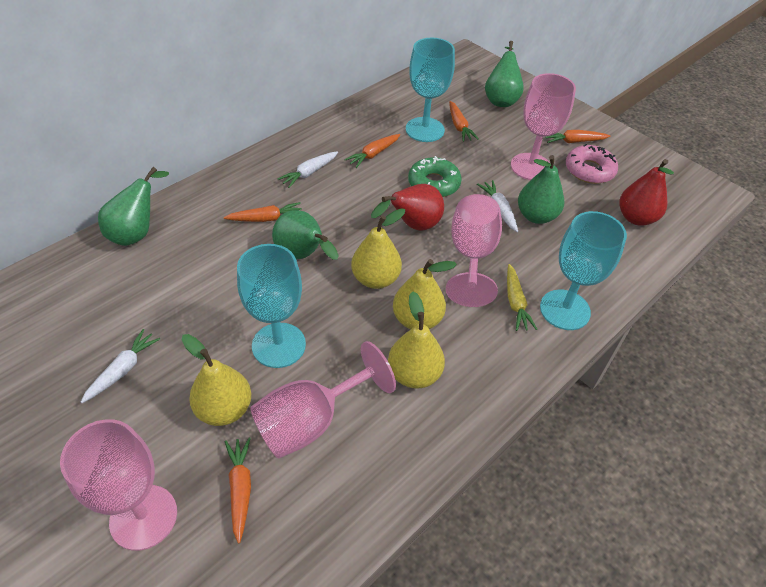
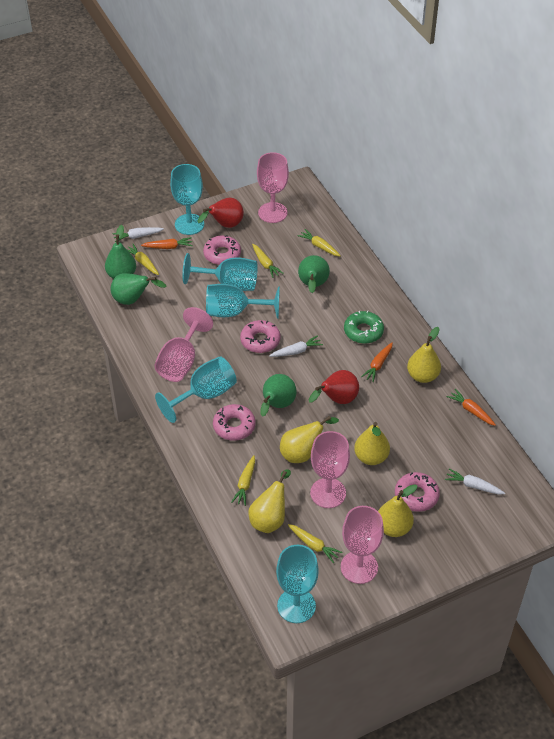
orange carrot: 5 -> 3
pink donut: 1 -> 4
turquoise goblet: 3 -> 5
yellow carrot: 1 -> 5
yellow pear: 4 -> 5

